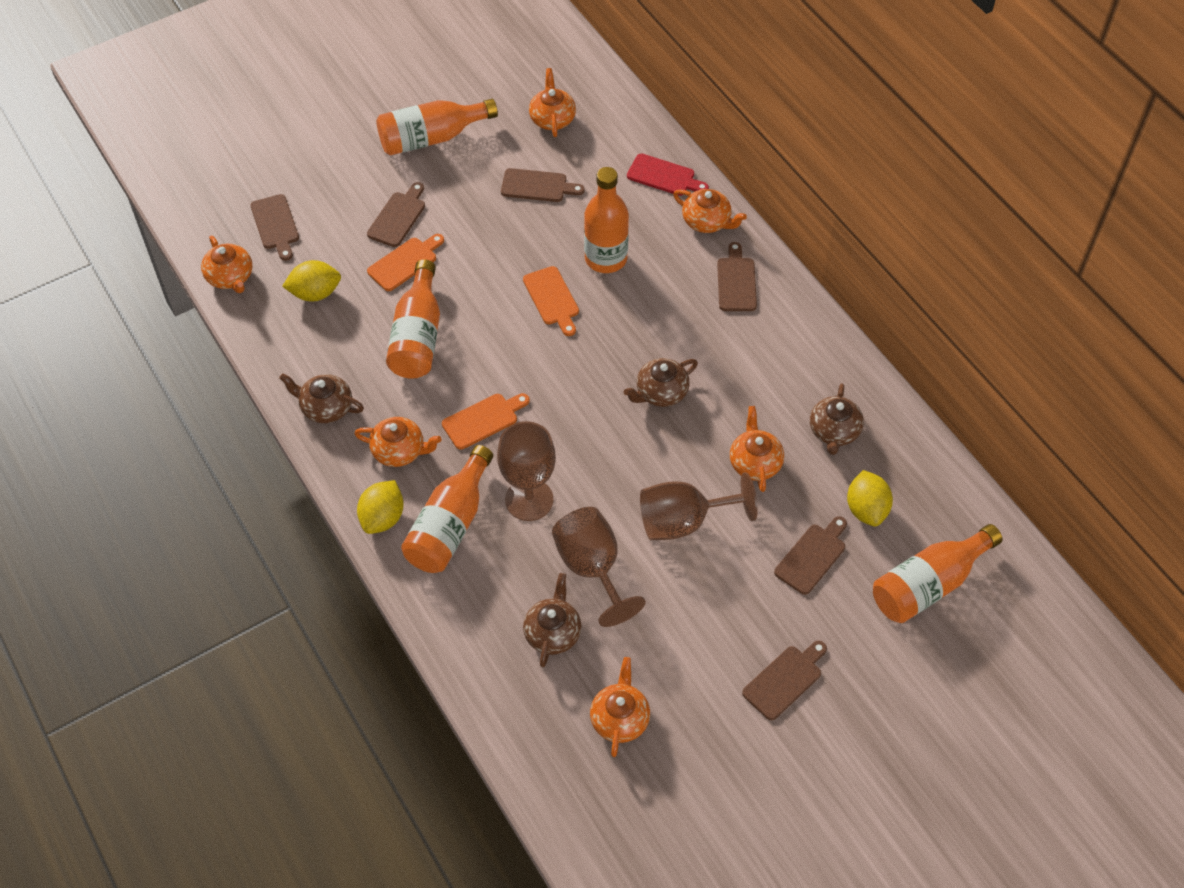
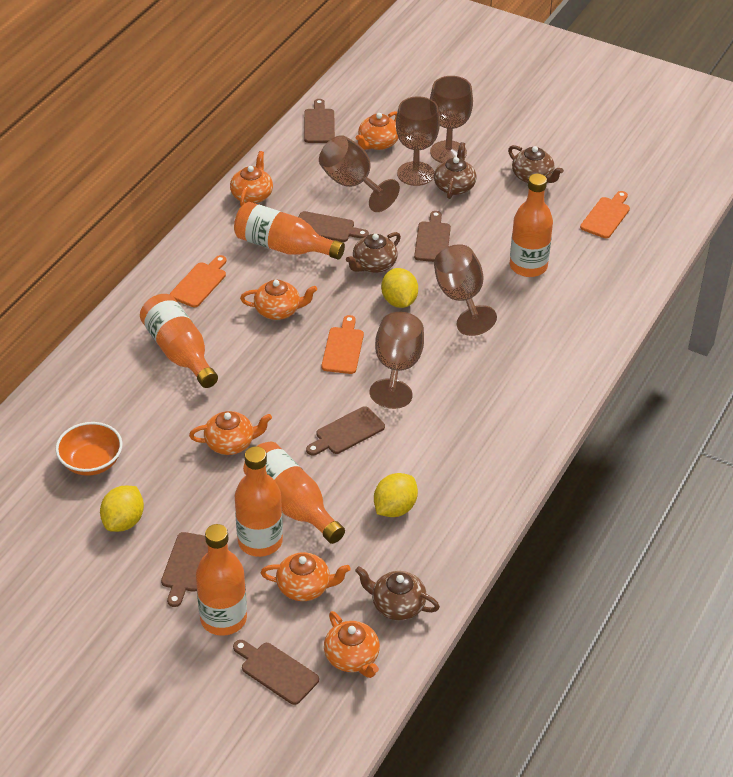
brown goblet: 3 -> 5
orange bottle: 5 -> 6
orange bowl: 0 -> 1
red cutting board: 1 -> 0

